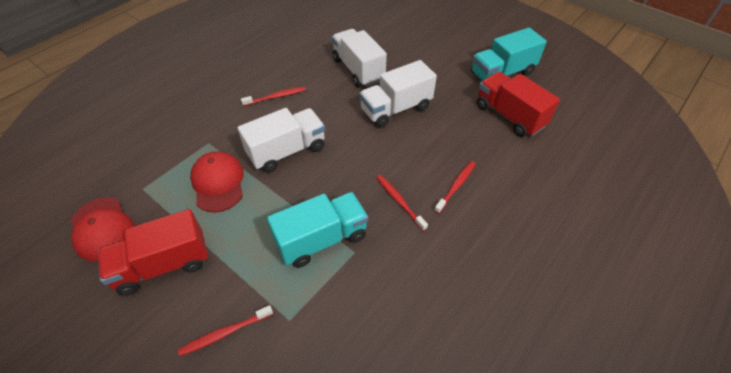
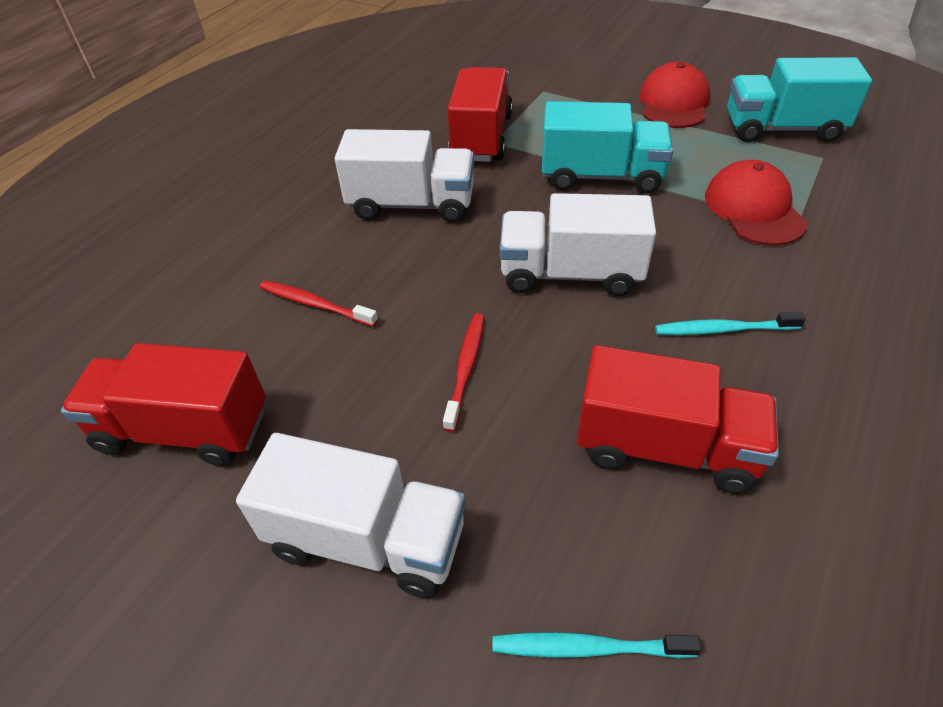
red toothbrush: 4 -> 2
red truck: 2 -> 3
turquoise toothbrush: 0 -> 2

